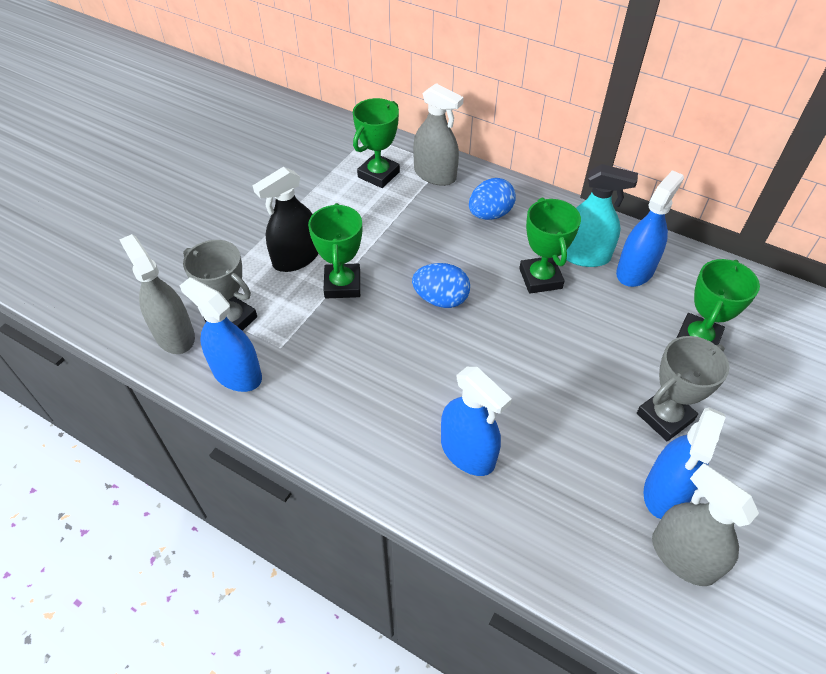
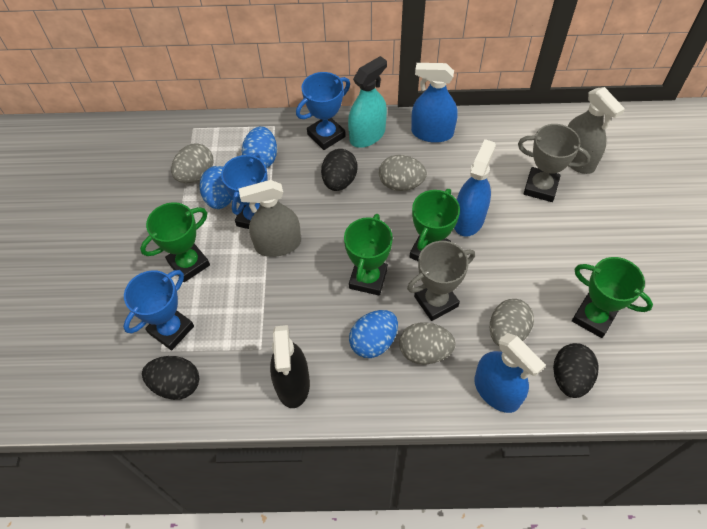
black egg: 0 -> 3
blue egg: 2 -> 3
blue spray bottle: 4 -> 3
blue trophy: 0 -> 3
grey egg: 0 -> 4
grey spray bottle: 3 -> 2

